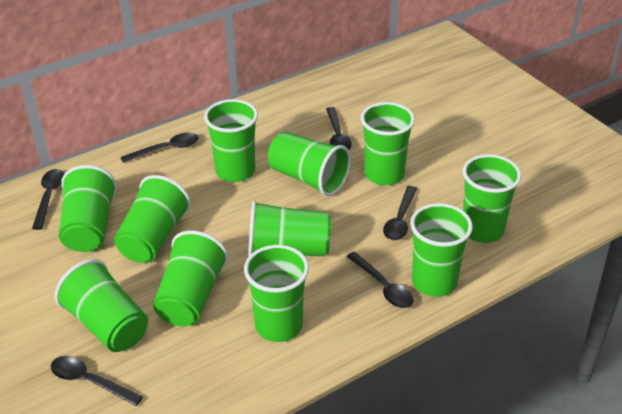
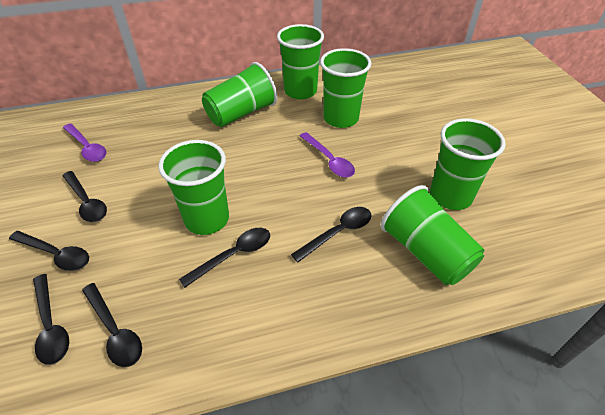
green cup: 11 -> 6
purple spoon: 0 -> 2

